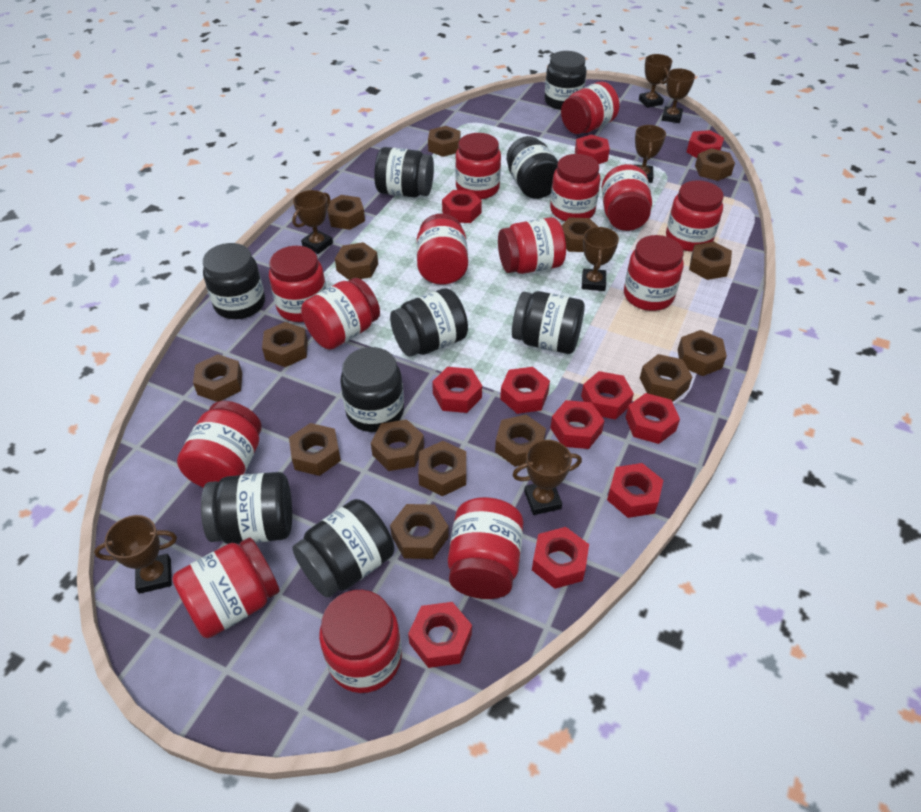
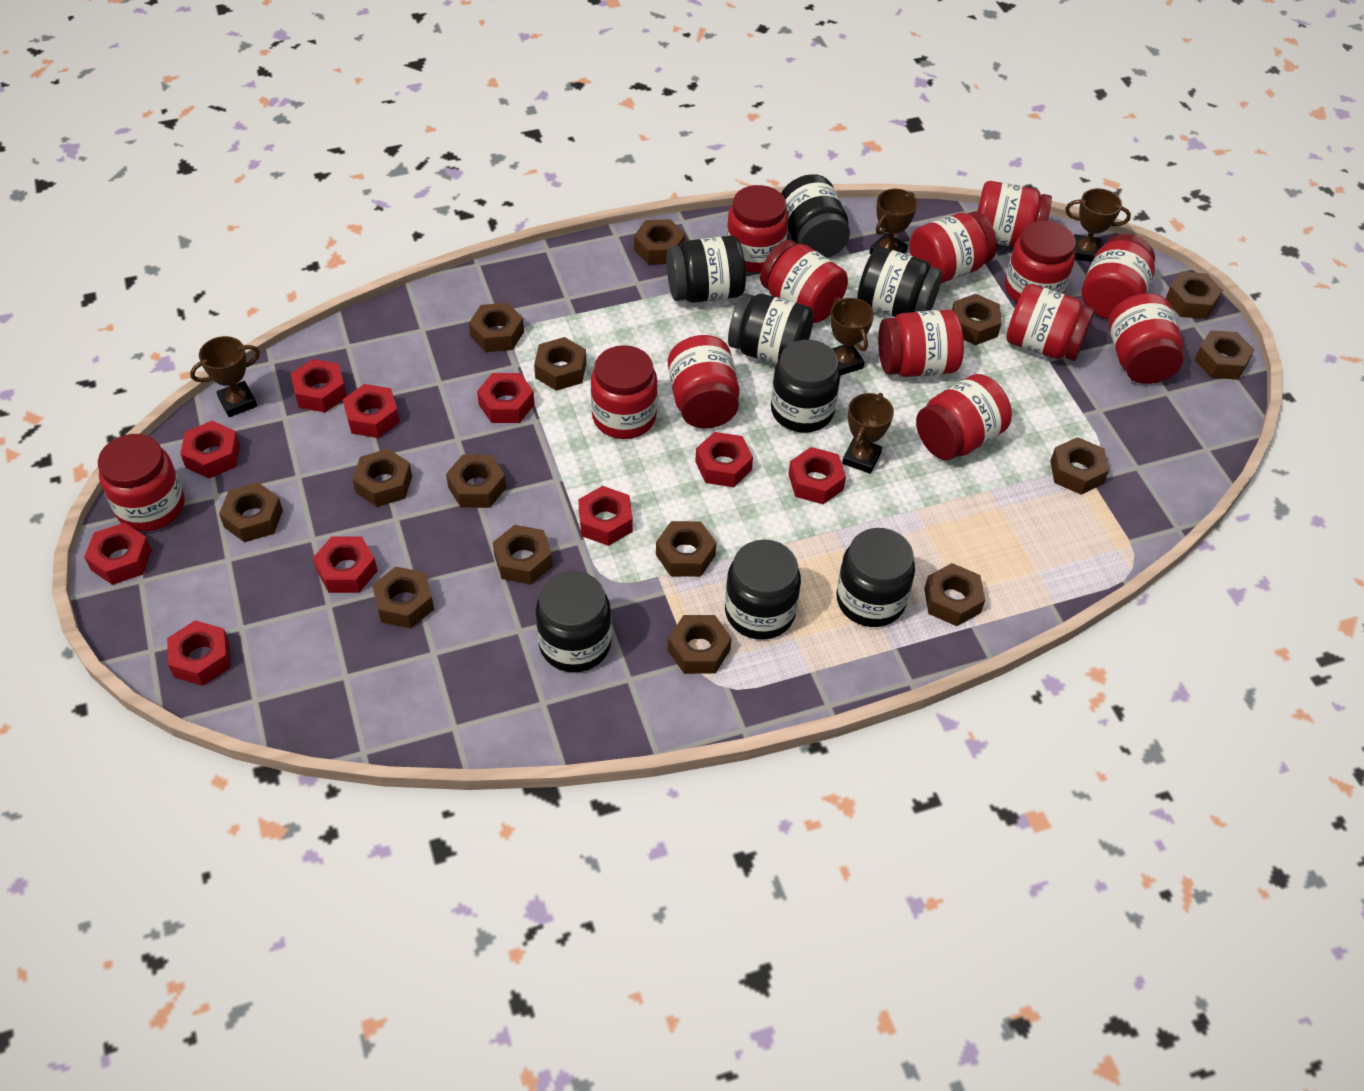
black jar: 9 -> 8
brown trophy: 7 -> 5
red jar: 14 -> 13
red nut: 11 -> 10

